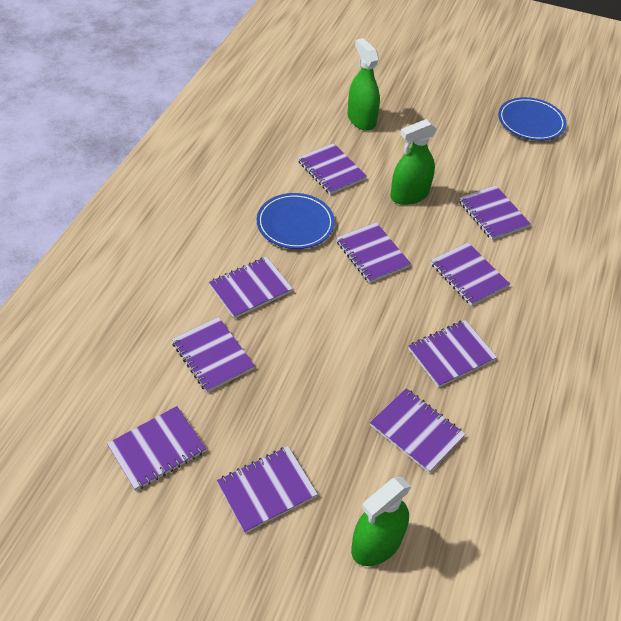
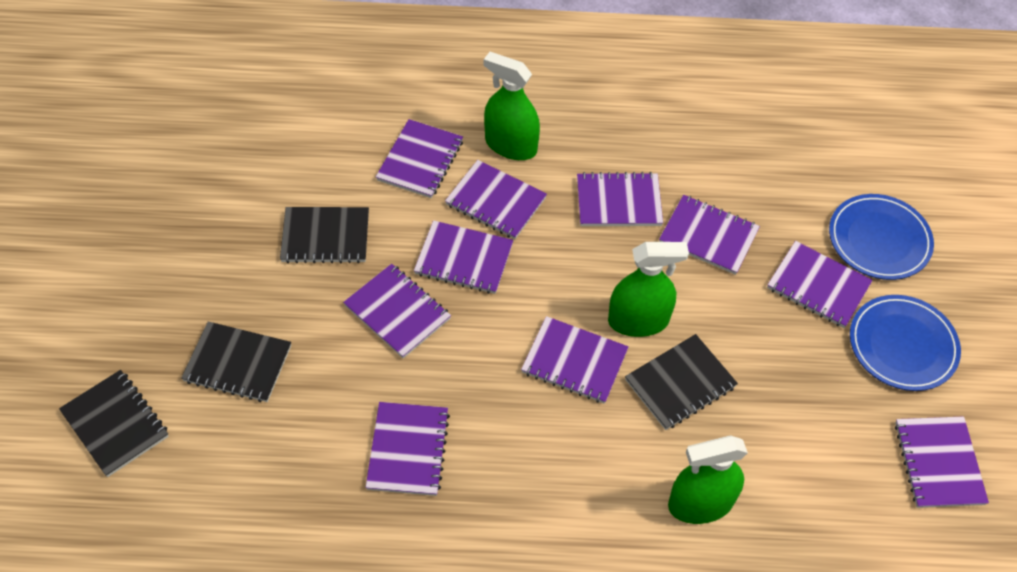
black notebook: 0 -> 4

